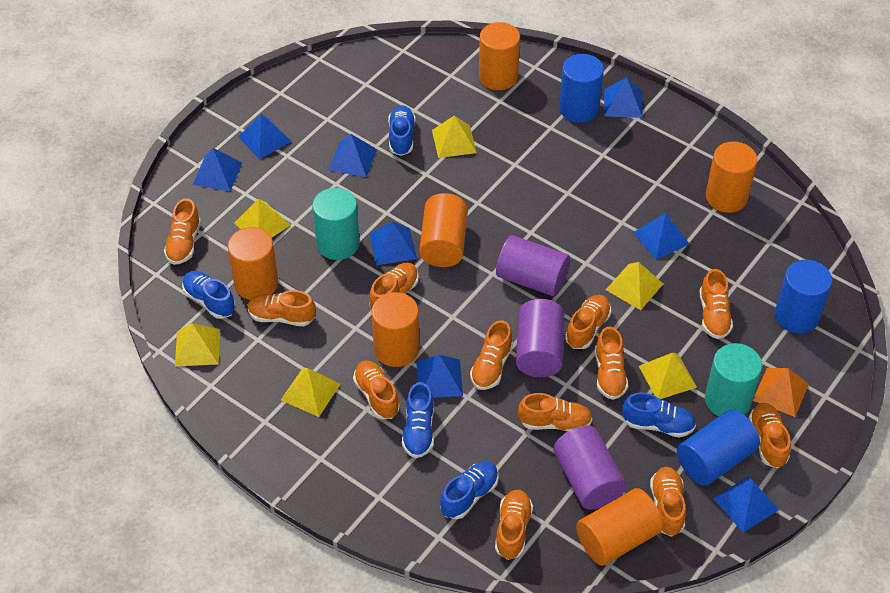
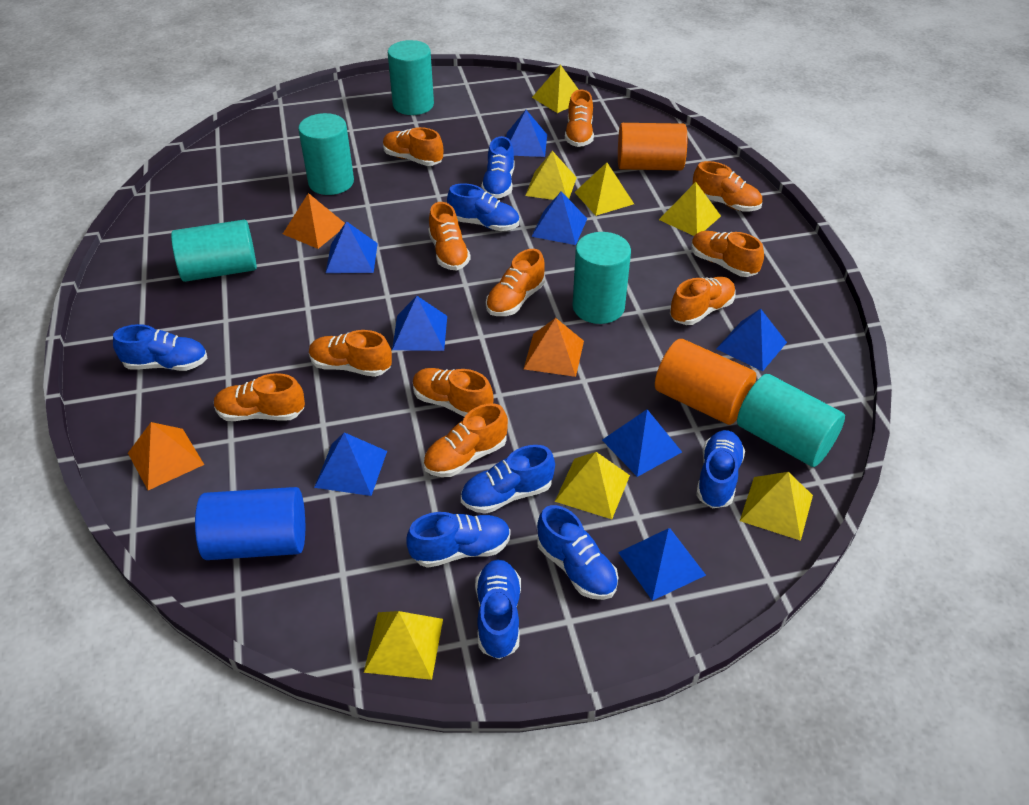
blue cylinder: 3 -> 1
blue shoe: 5 -> 8
orange cylinder: 6 -> 2
orange pyramid: 1 -> 3
orange shoe: 12 -> 11
purple cylinder: 3 -> 0
turquoise cylinder: 2 -> 5
yellow pyramid: 6 -> 7

